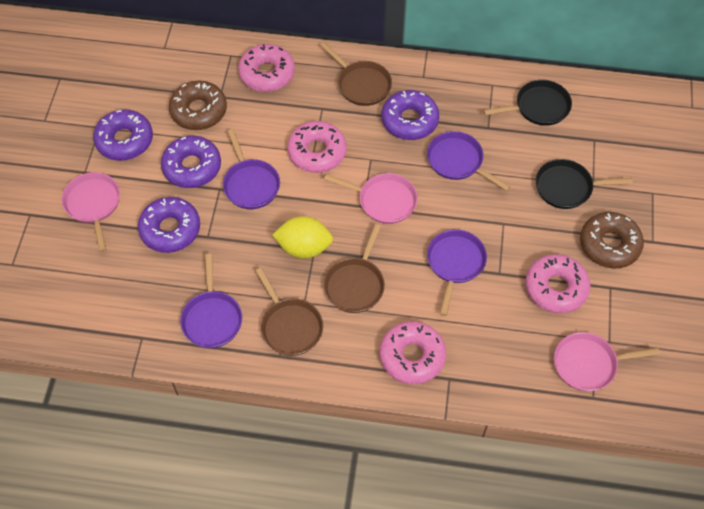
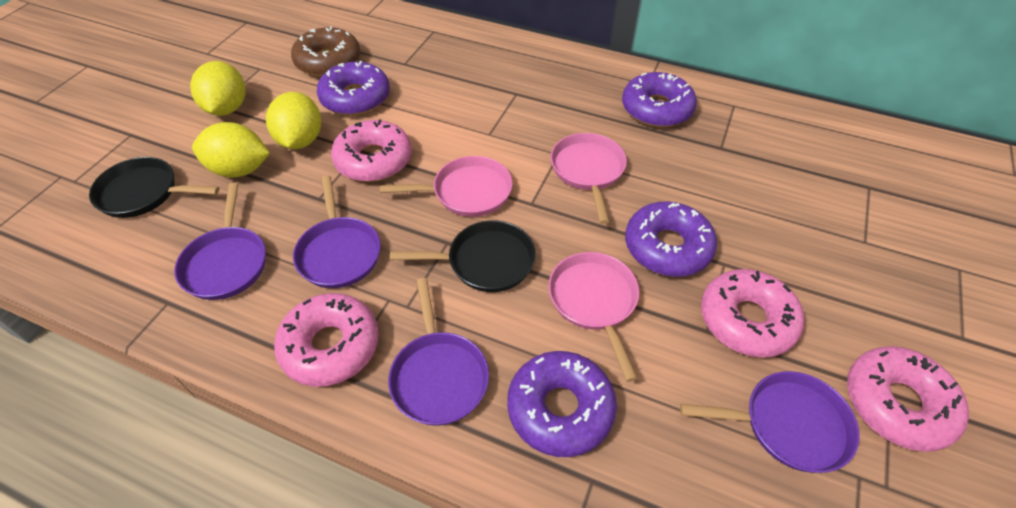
brown donut: 2 -> 1
brown pan: 3 -> 0
yellow lemon: 1 -> 3

